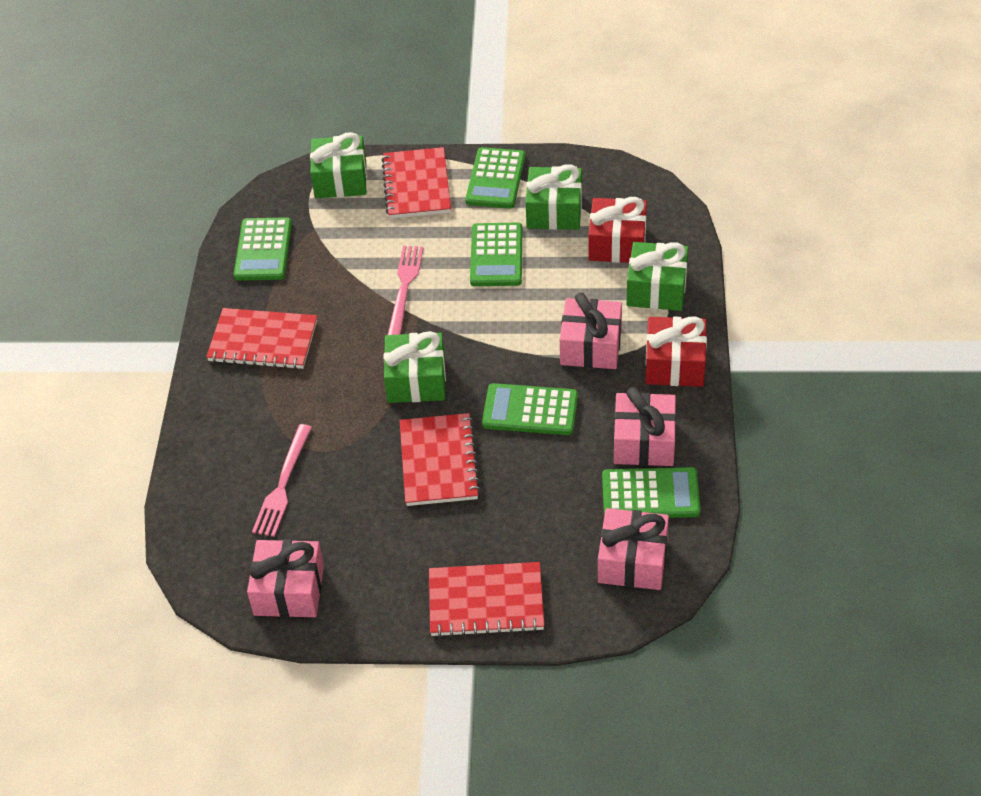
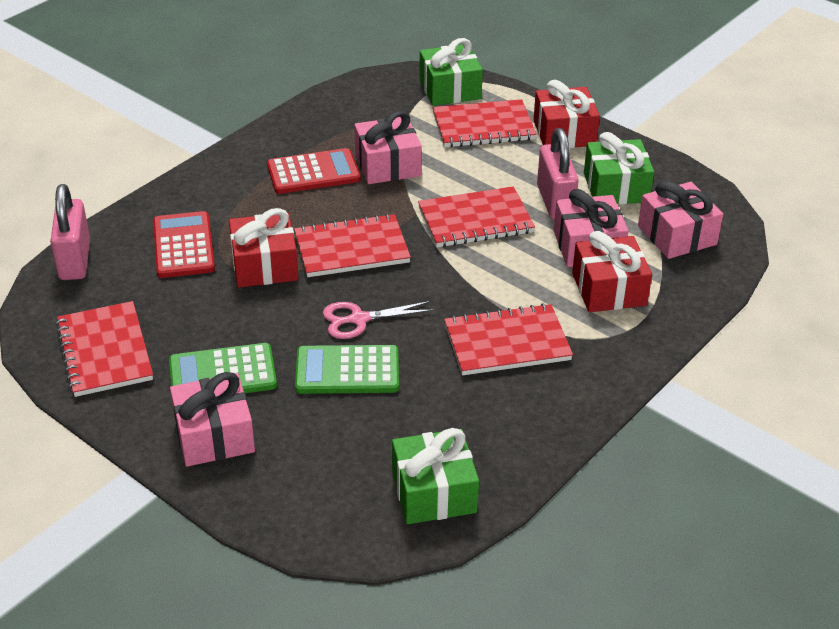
green calculator: 5 -> 2
green gift: 4 -> 3
pink fork: 2 -> 0
pink padlock: 0 -> 2
pink scissors: 0 -> 1
red calculator: 0 -> 2
red gift: 2 -> 3
red notebook: 4 -> 5

